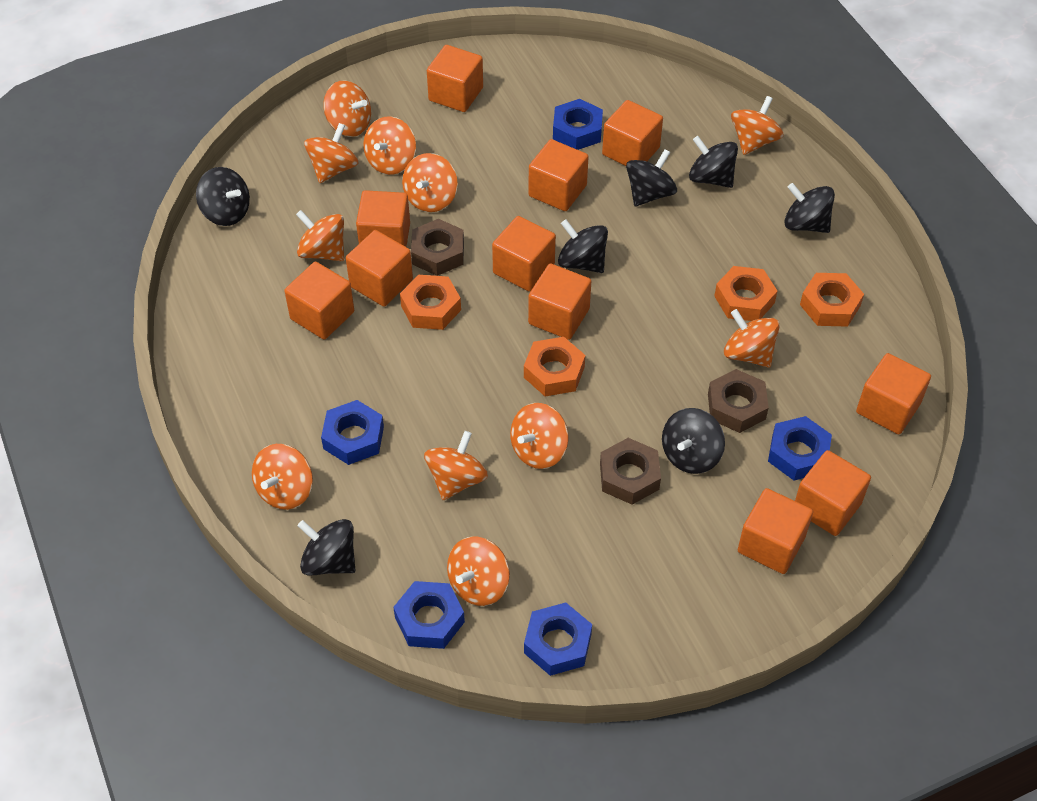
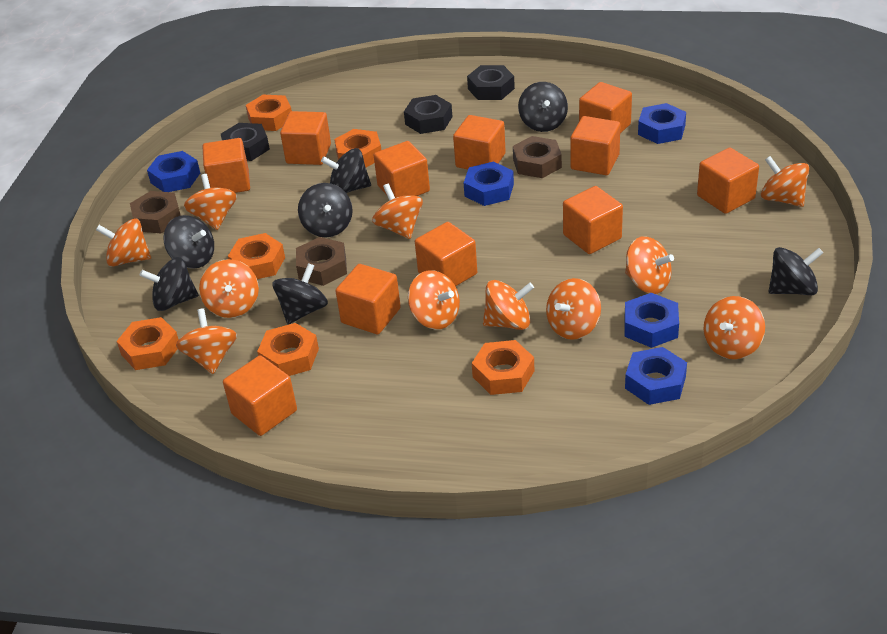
black nut: 0 -> 3
orange nut: 4 -> 6

